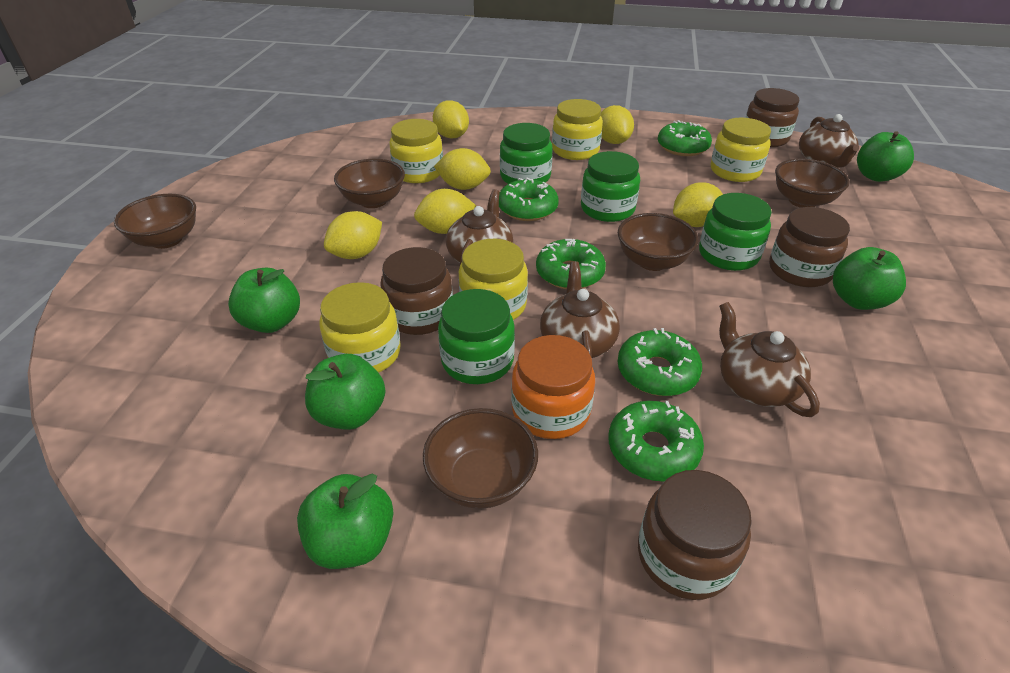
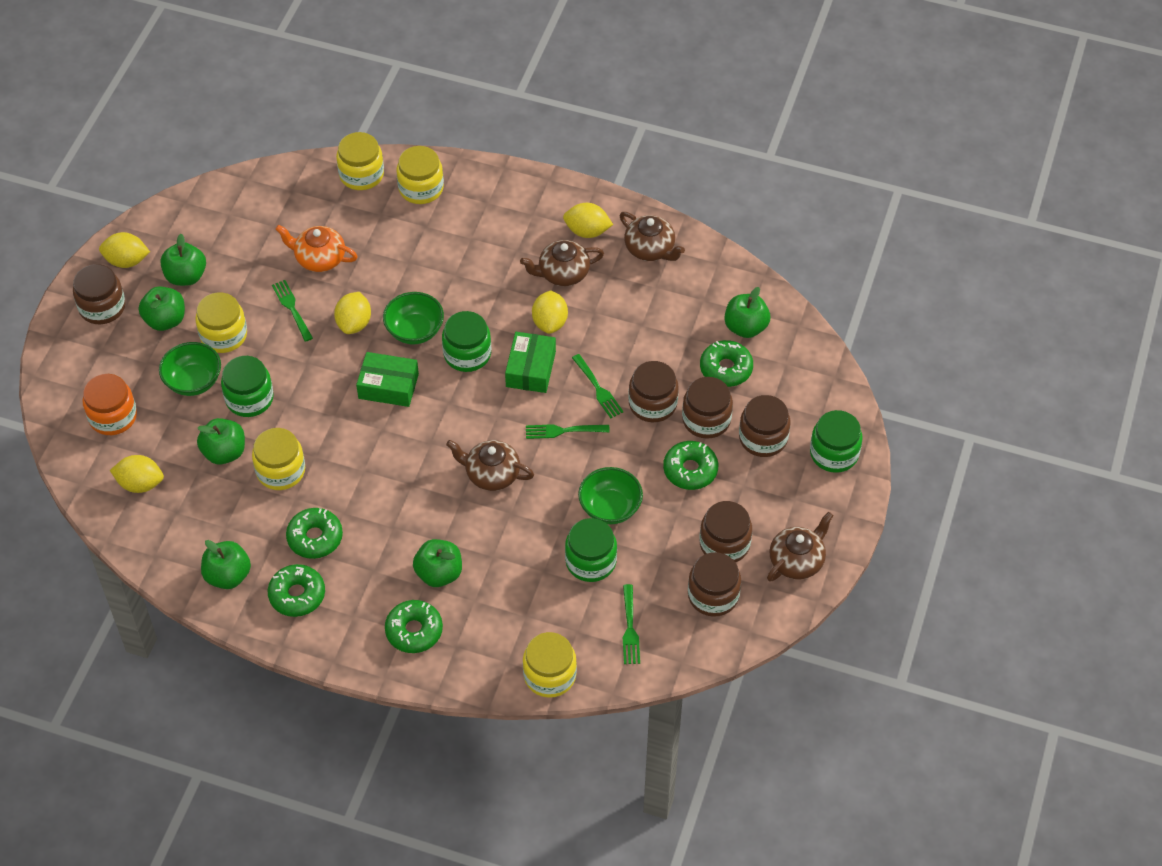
brown bowl: 5 -> 0
brown jar: 4 -> 6
green apple: 5 -> 6
green bowl: 0 -> 3
green box: 0 -> 2
green fork: 0 -> 4
orange teapot: 0 -> 1
yellow lemon: 6 -> 5

